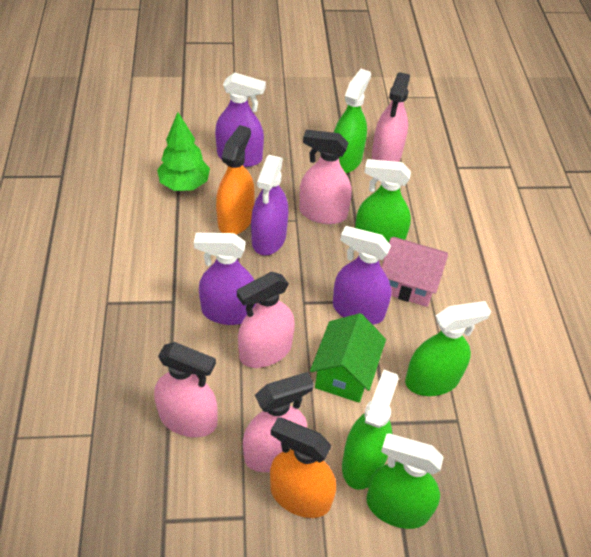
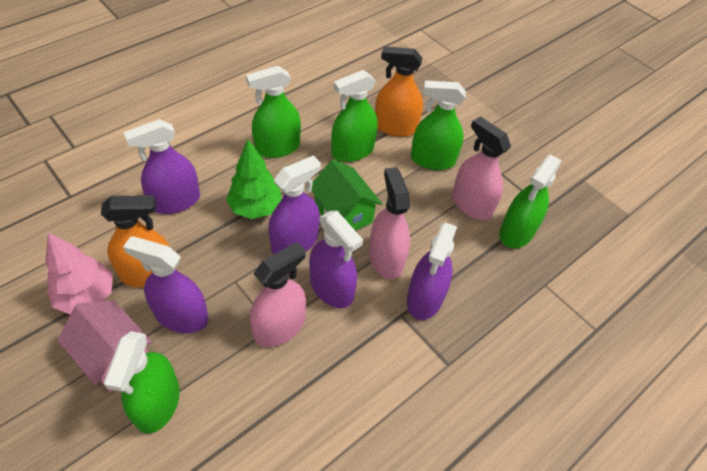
pink spray bottle: 5 -> 3
pink tree: 0 -> 1
purple spray bottle: 4 -> 5

